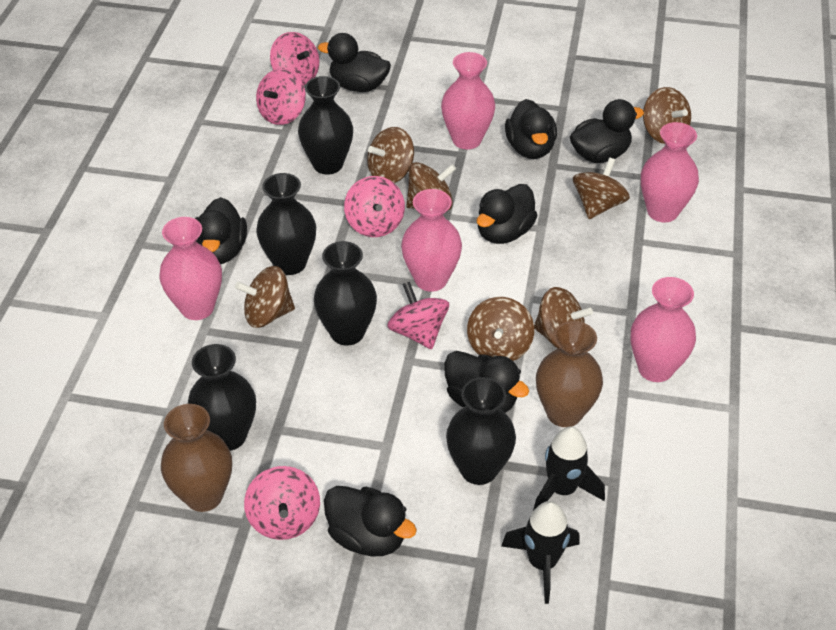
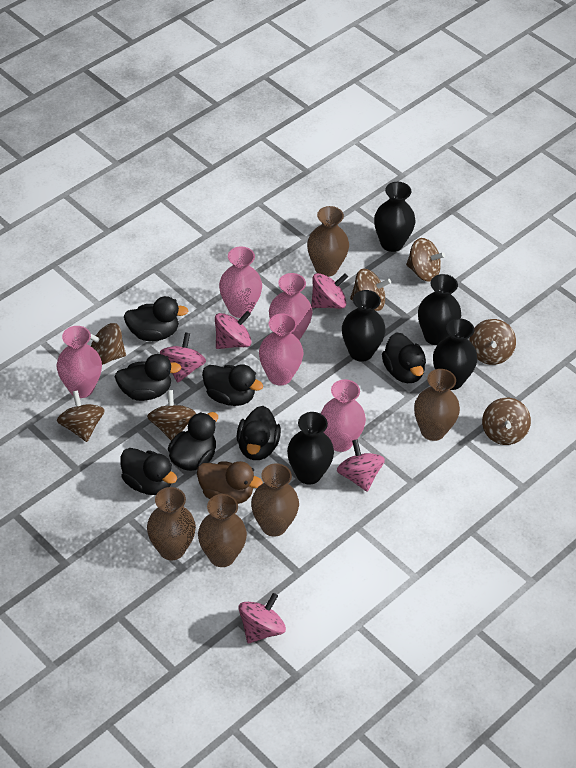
black rocket: 2 -> 0
brown duck: 0 -> 1
brown vase: 2 -> 5

